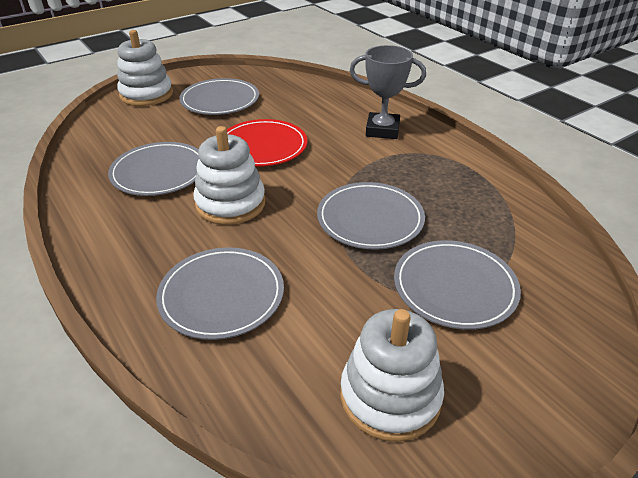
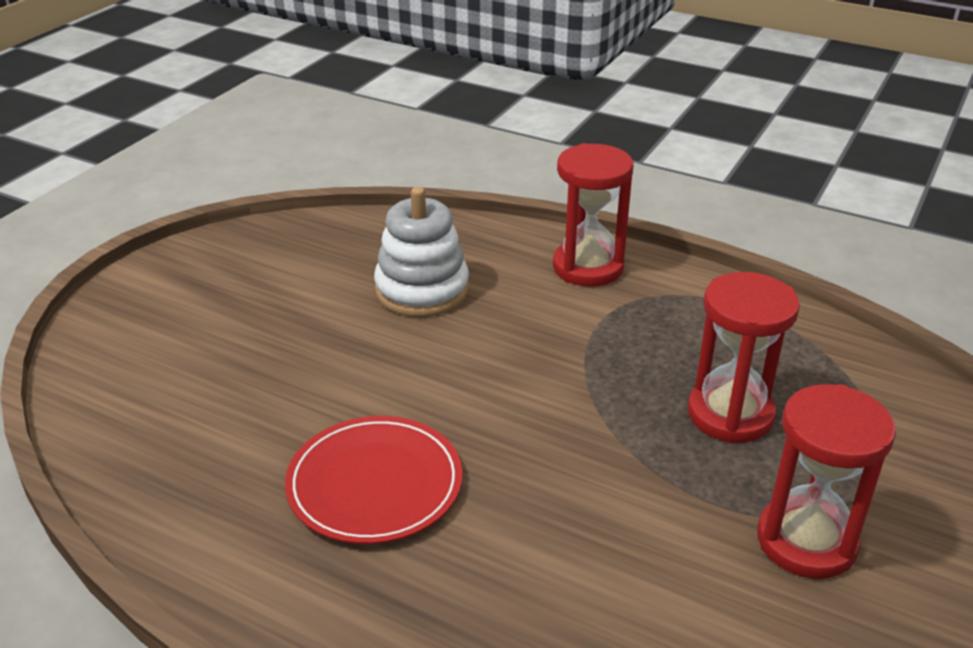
grey plate: 5 -> 0
grey trophy: 1 -> 0
red hourglass: 0 -> 3
white stacking toy: 3 -> 1

